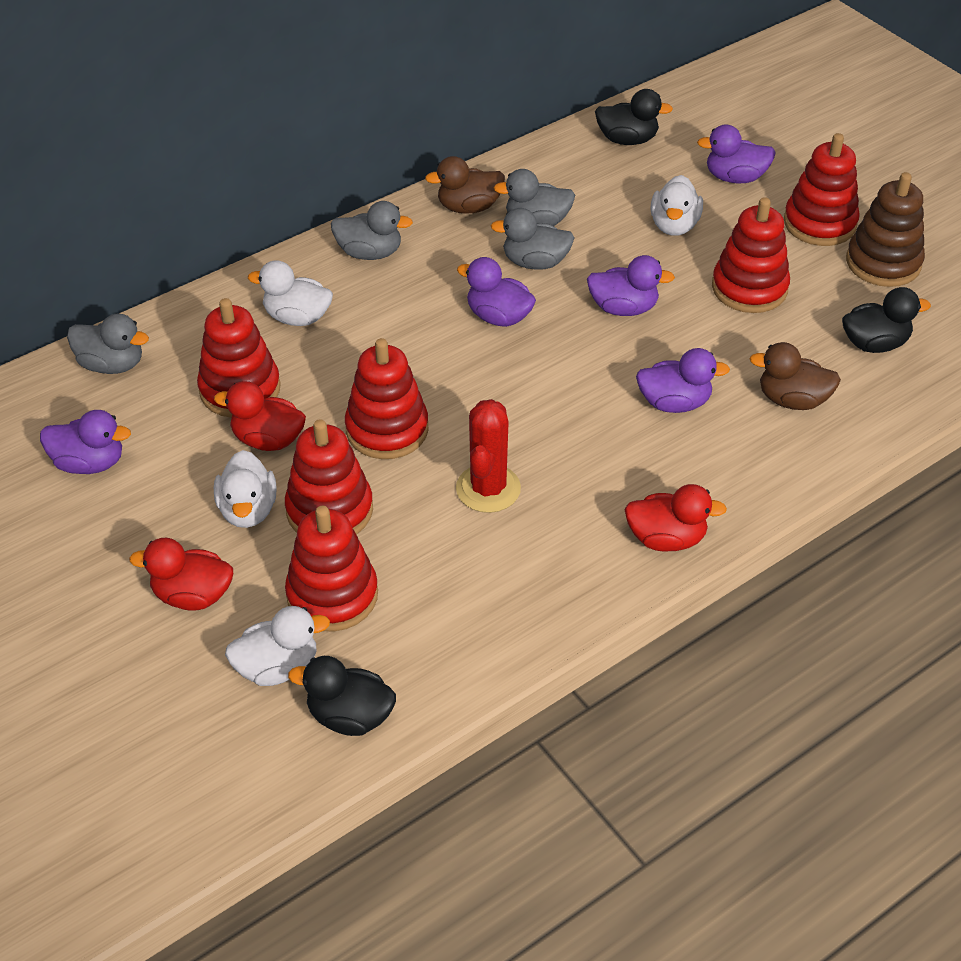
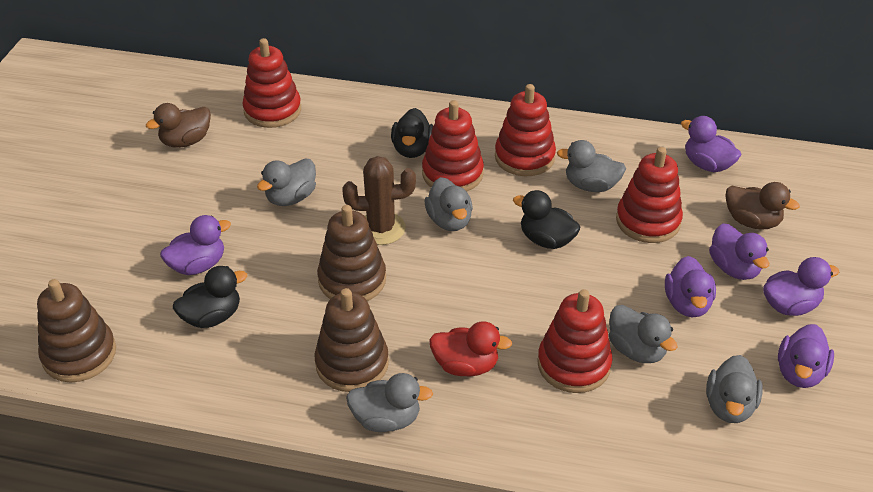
brown cactus: 0 -> 1
brown stacking toy: 1 -> 3
grey duck: 4 -> 6
purple duck: 5 -> 6
red cactus: 1 -> 0
red duck: 3 -> 1
red stacking toy: 6 -> 5
white duck: 4 -> 0

